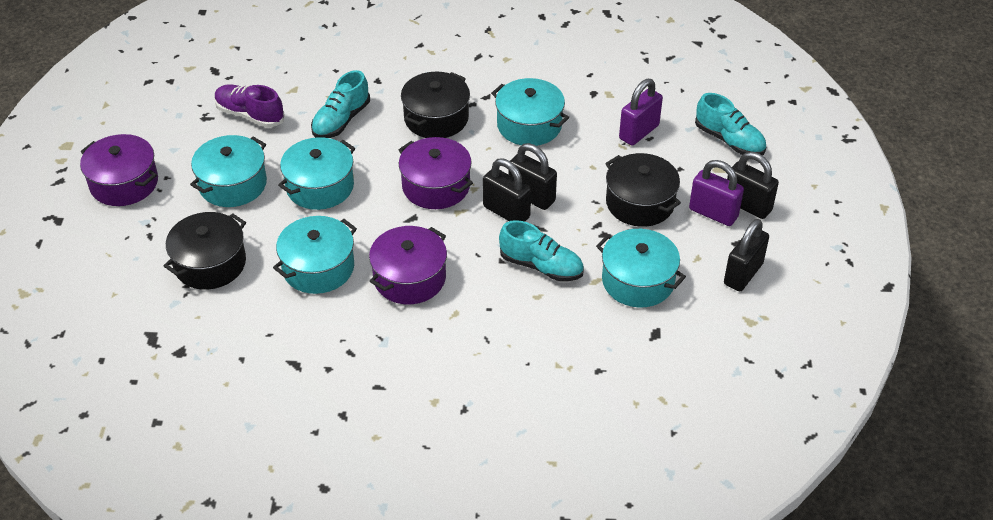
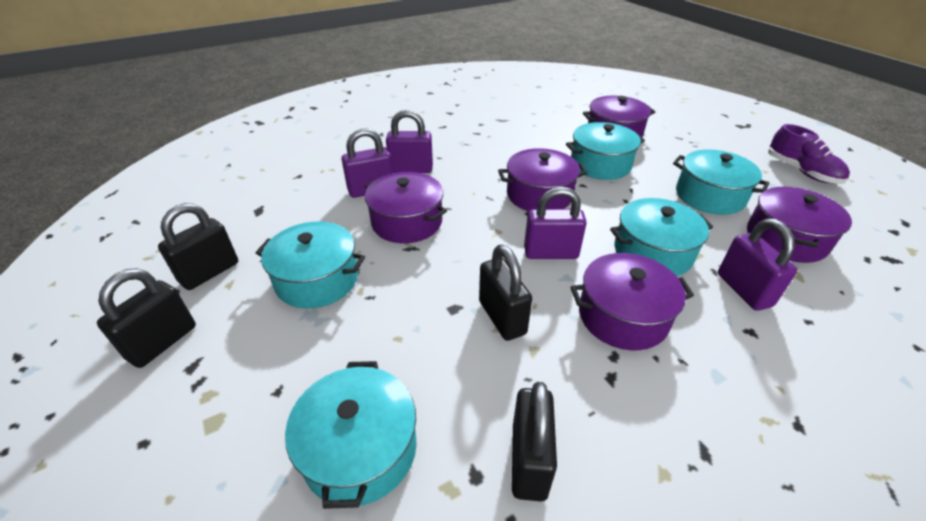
black pot: 3 -> 0
purple padlock: 2 -> 4
purple pot: 3 -> 5
turquoise shoe: 3 -> 0

